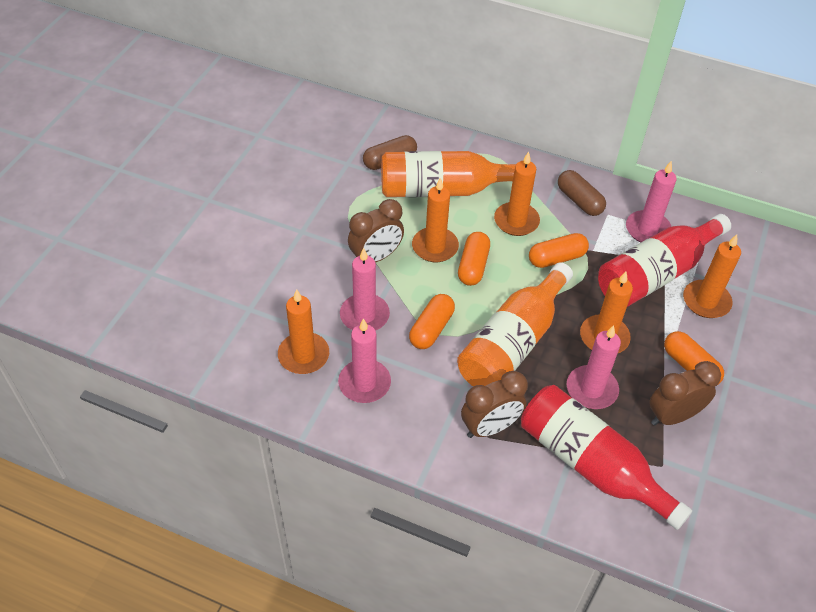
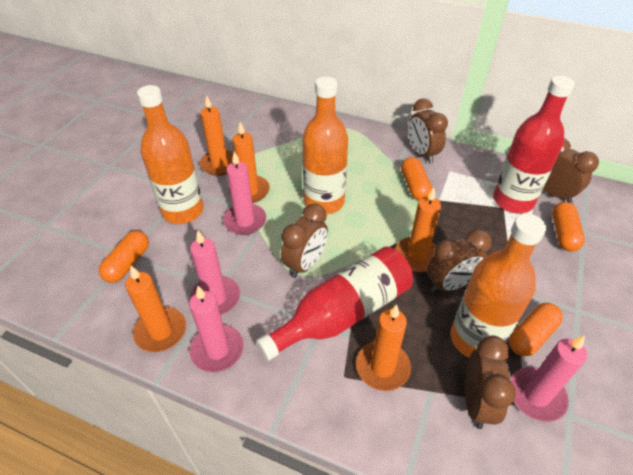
brown capsule: 2 -> 0
brown clock: 3 -> 5
orange bottle: 2 -> 3

